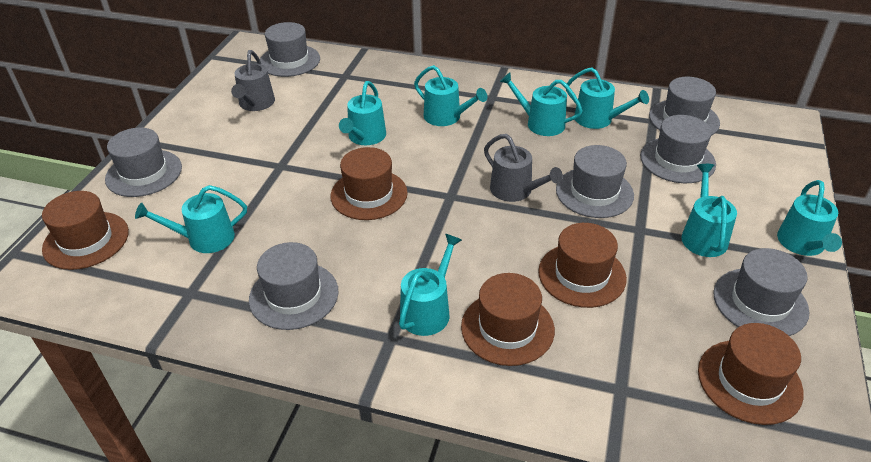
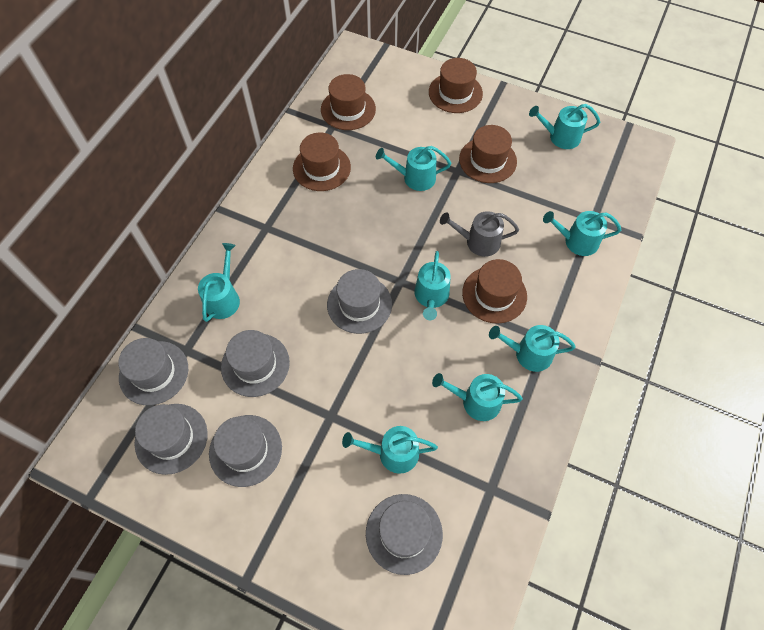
grey hat: 7 -> 6
grey watering can: 2 -> 1

